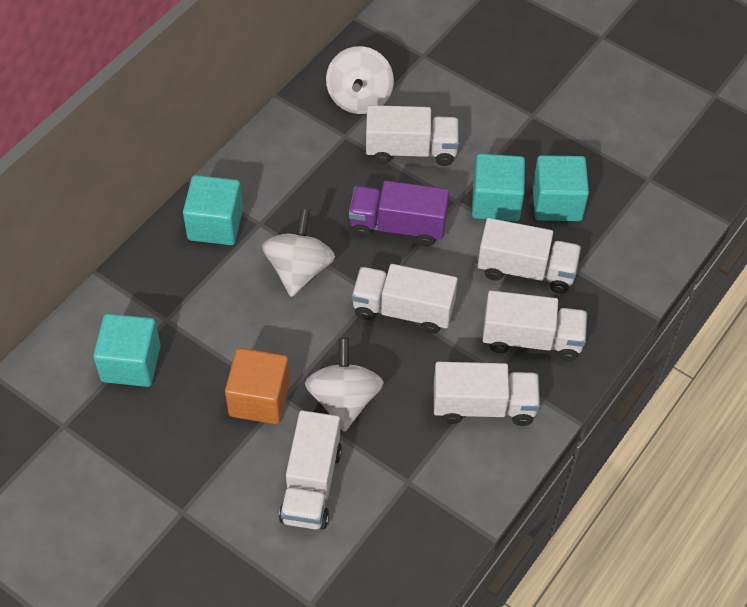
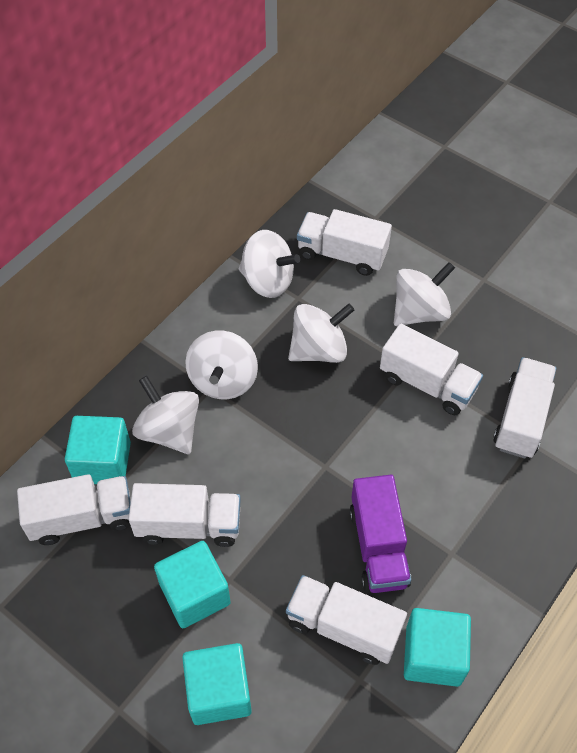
orange cube: 1 -> 0
white spinning top: 3 -> 5

